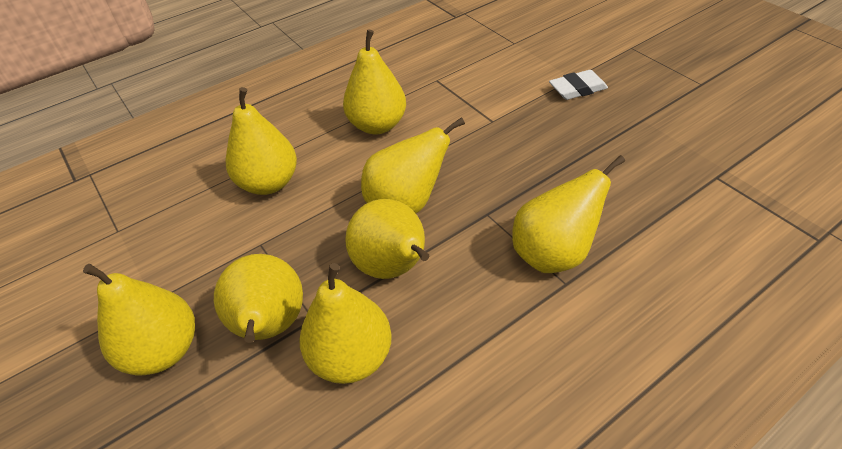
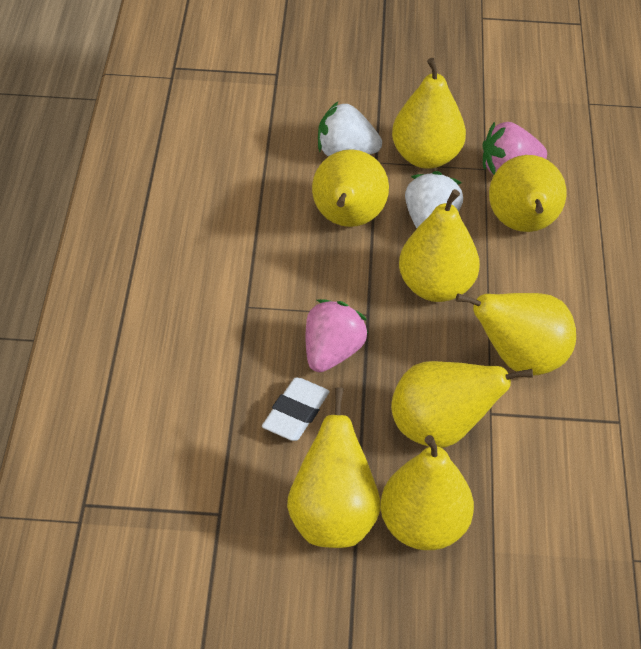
pink strawberry: 0 -> 2
white strawberry: 0 -> 2

